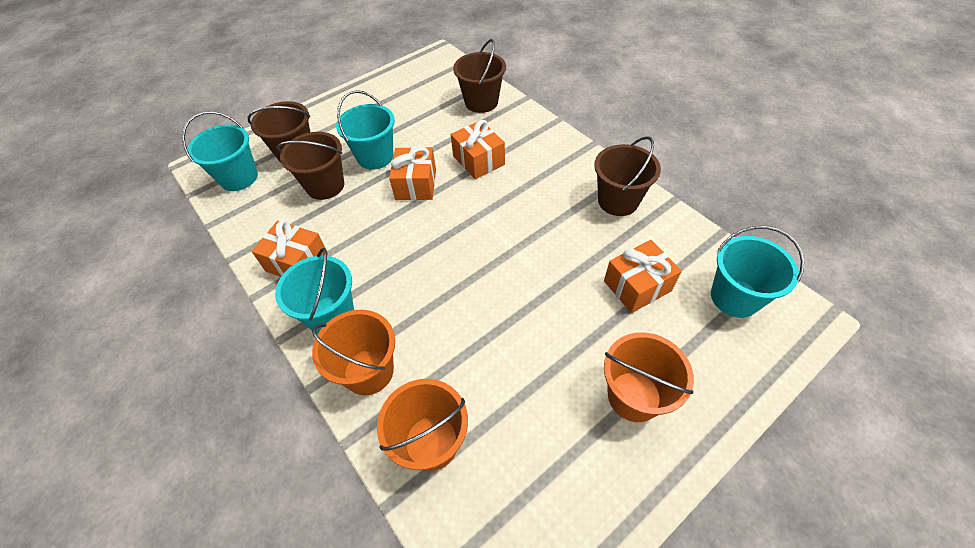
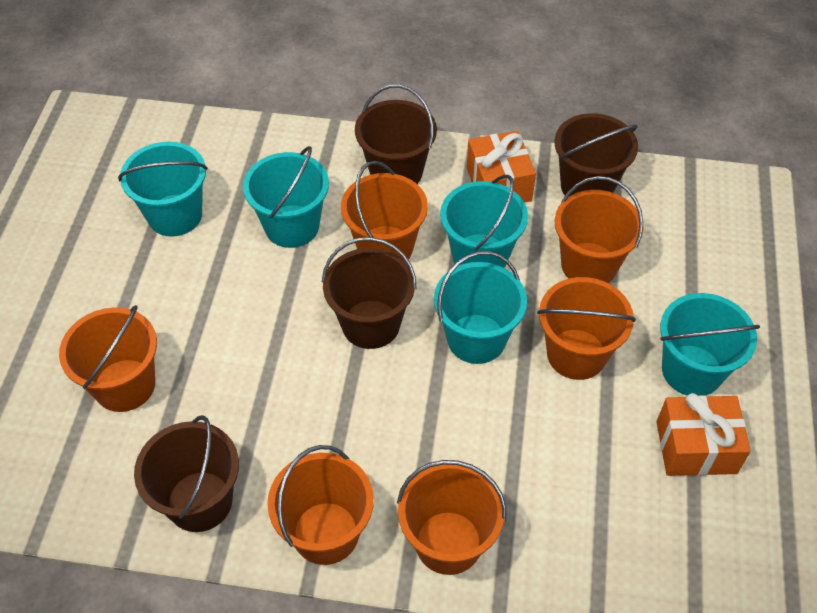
orange bucket: 3 -> 6
orange gift: 4 -> 2
turquoise bucket: 4 -> 5

